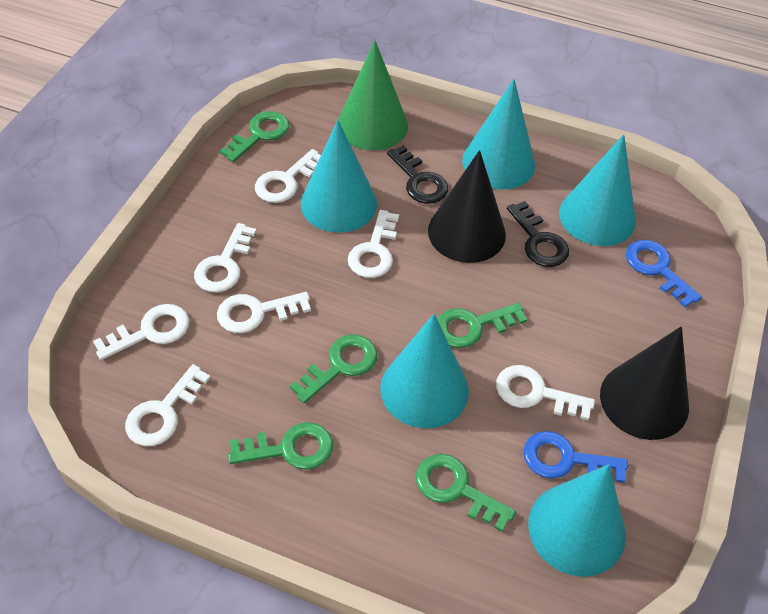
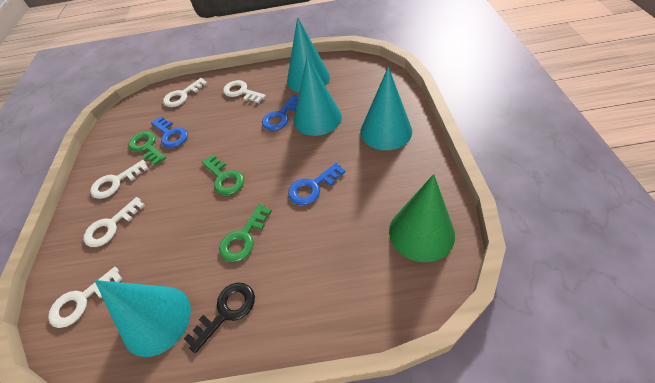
black cone: 2 -> 0
black key: 2 -> 1
blue key: 2 -> 3
green key: 5 -> 3
turquoise cone: 5 -> 4
white key: 7 -> 5

